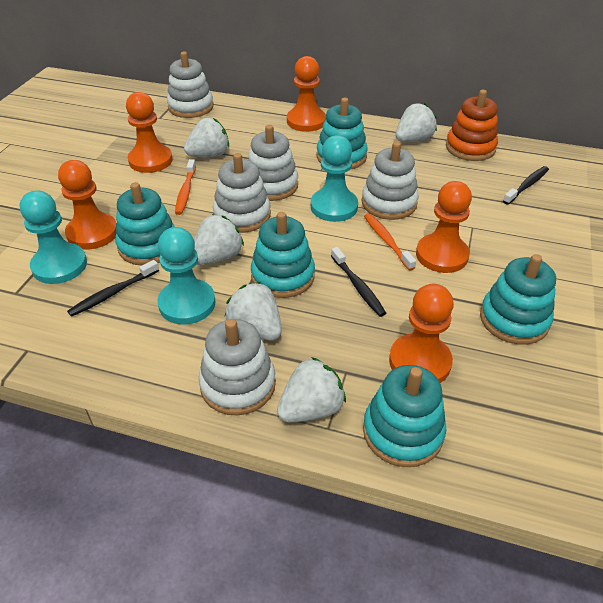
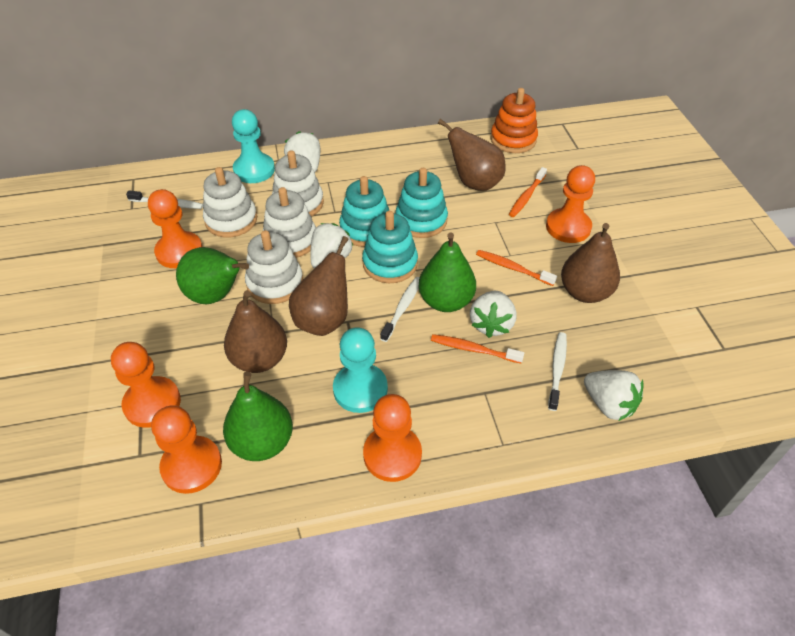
black toothbrush: 3 -> 0
brown pear: 0 -> 4
green pear: 0 -> 3
orange toothbrush: 2 -> 3
turquoise pawn: 3 -> 2
turquoise stacking toy: 5 -> 3
white stacking toy: 5 -> 4
white strawberry: 5 -> 4
white toothbrush: 0 -> 3

